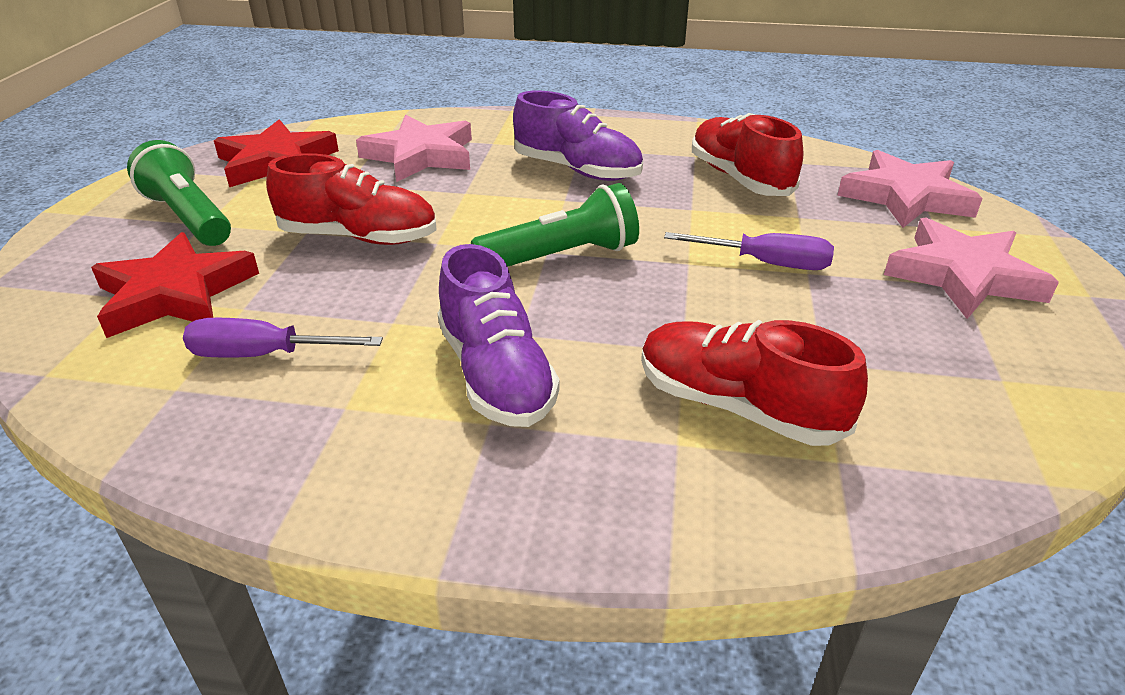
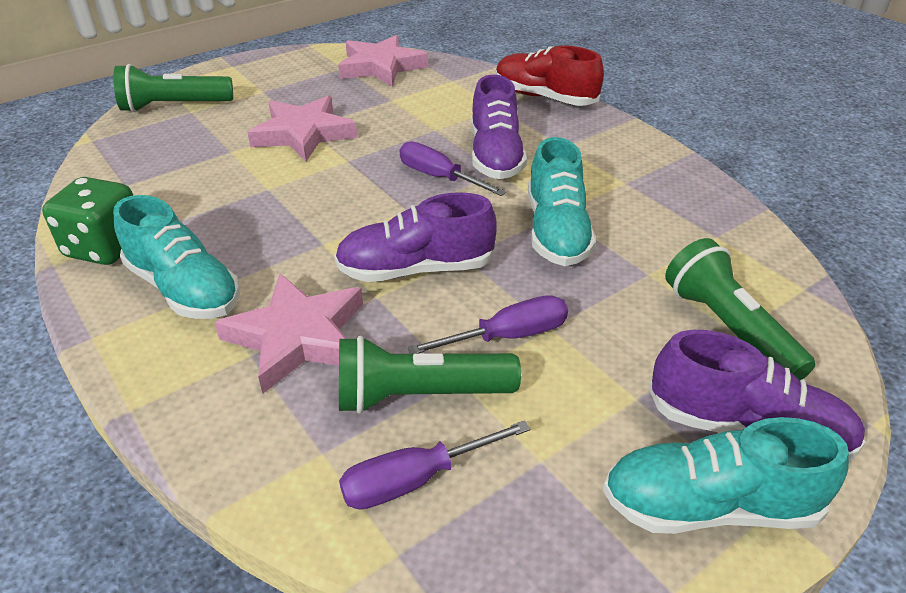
green dice: 0 -> 1
green flashlight: 2 -> 3
purple screwdriver: 2 -> 3
purple shoe: 2 -> 3
red shoe: 3 -> 1
red star: 2 -> 0
turquoise shoe: 0 -> 3

